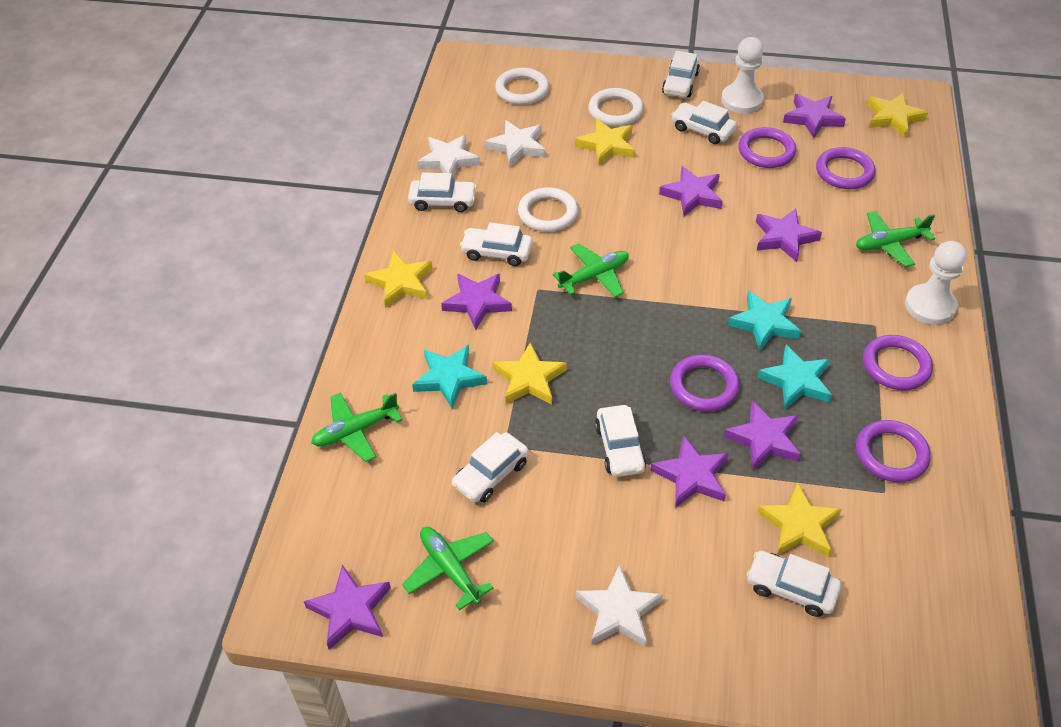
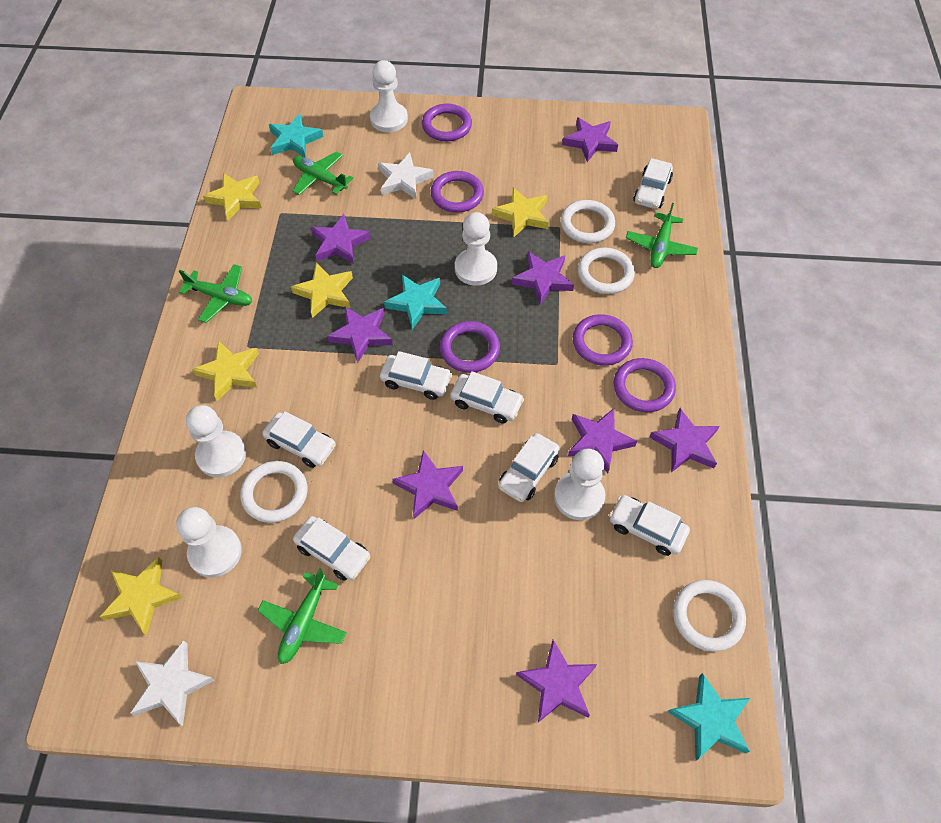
purple star: 7 -> 8
white pawn: 2 -> 5
white ring: 3 -> 4
white star: 3 -> 2

